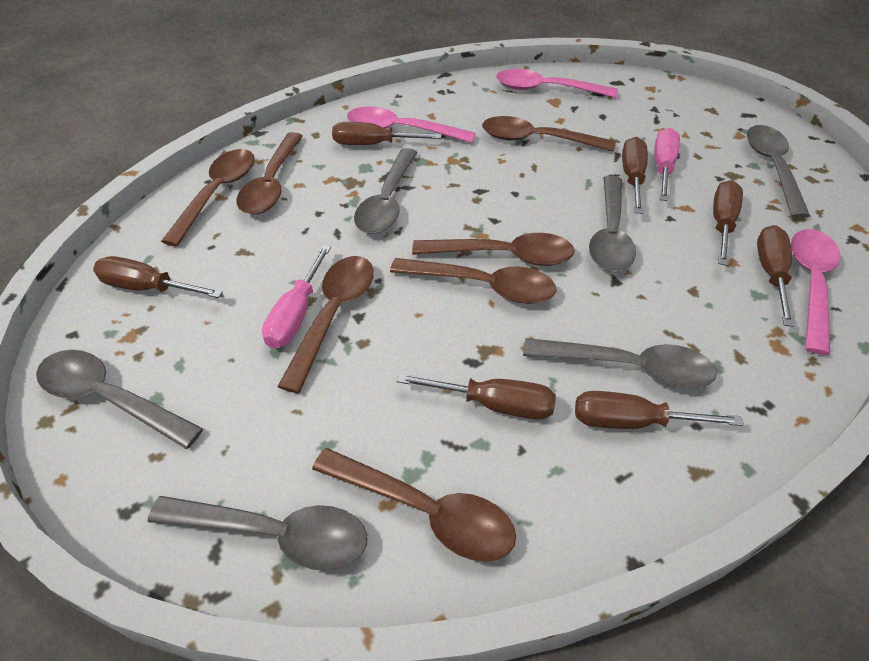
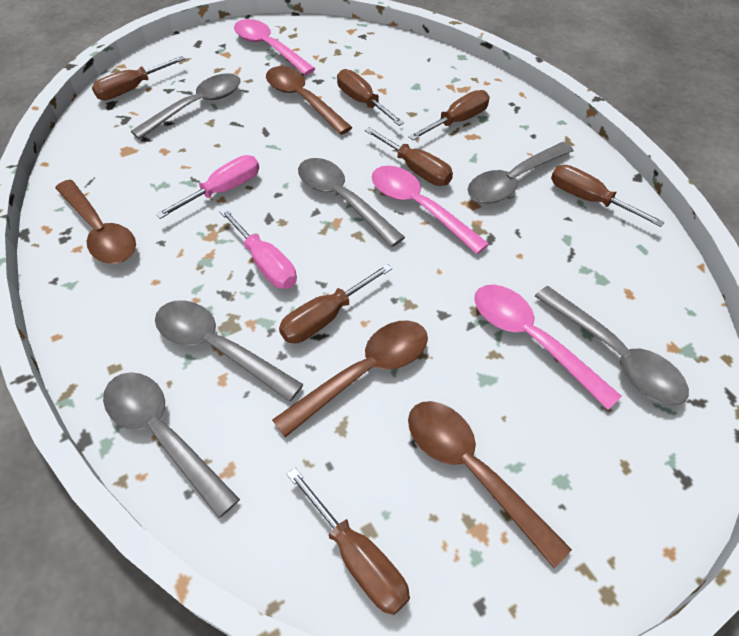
brown spoon: 7 -> 4

